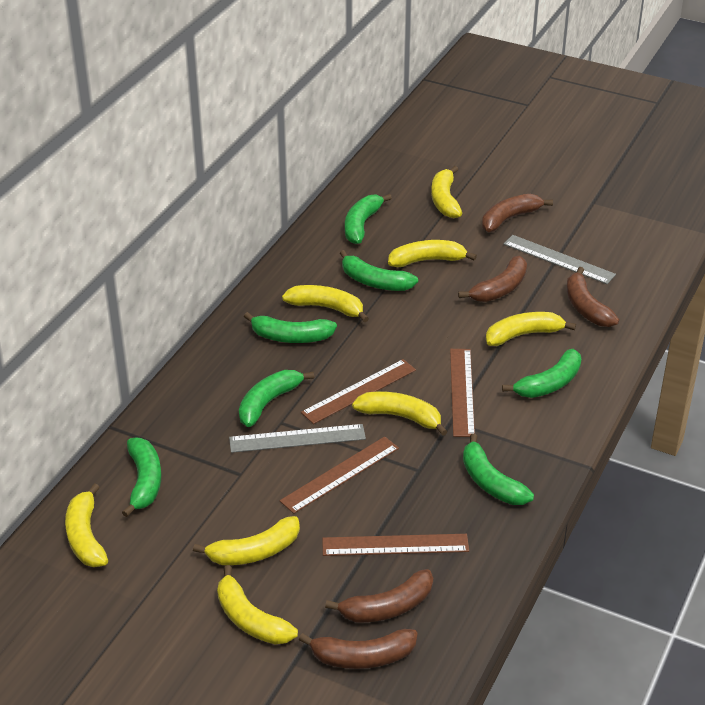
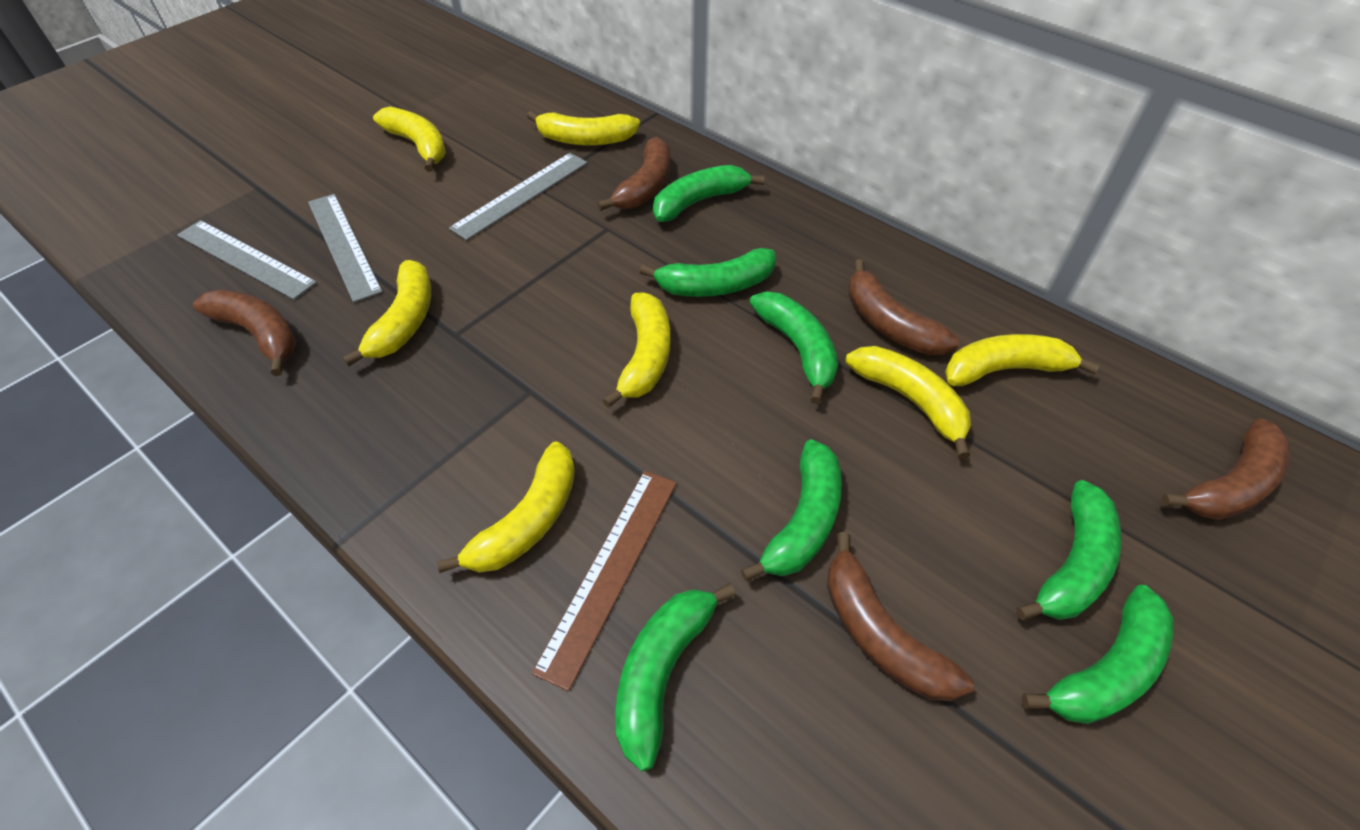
brown ruler: 4 -> 1
grey ruler: 2 -> 3
yellow banana: 8 -> 7

